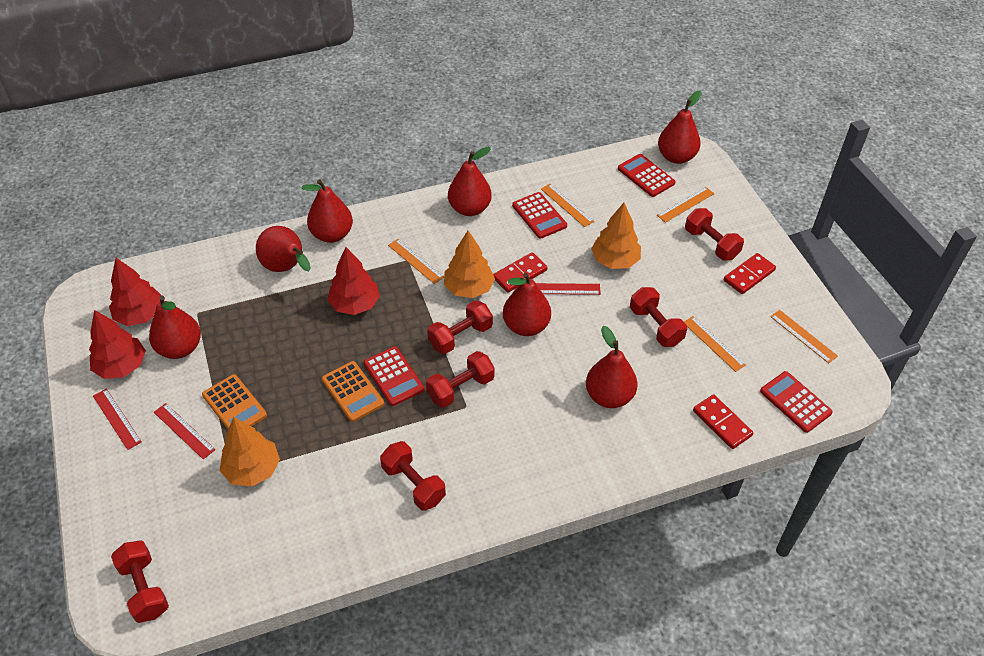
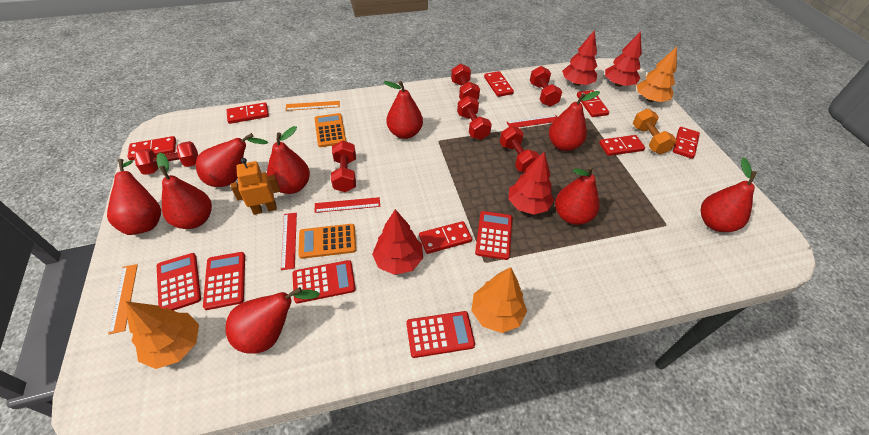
orange dumbbell: 0 -> 1
orange robot: 0 -> 1
orange ruler: 5 -> 2
red calculator: 4 -> 5
red domino: 3 -> 7
red pear: 7 -> 9
red tree: 3 -> 4

